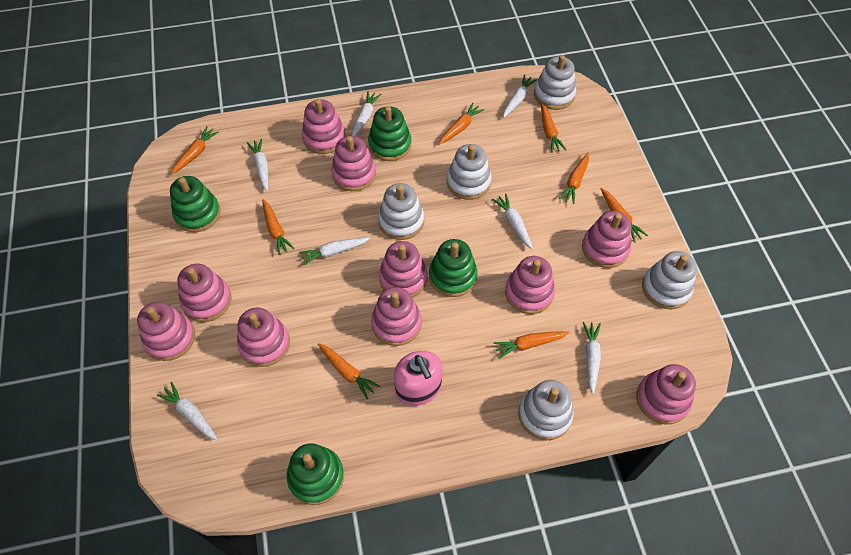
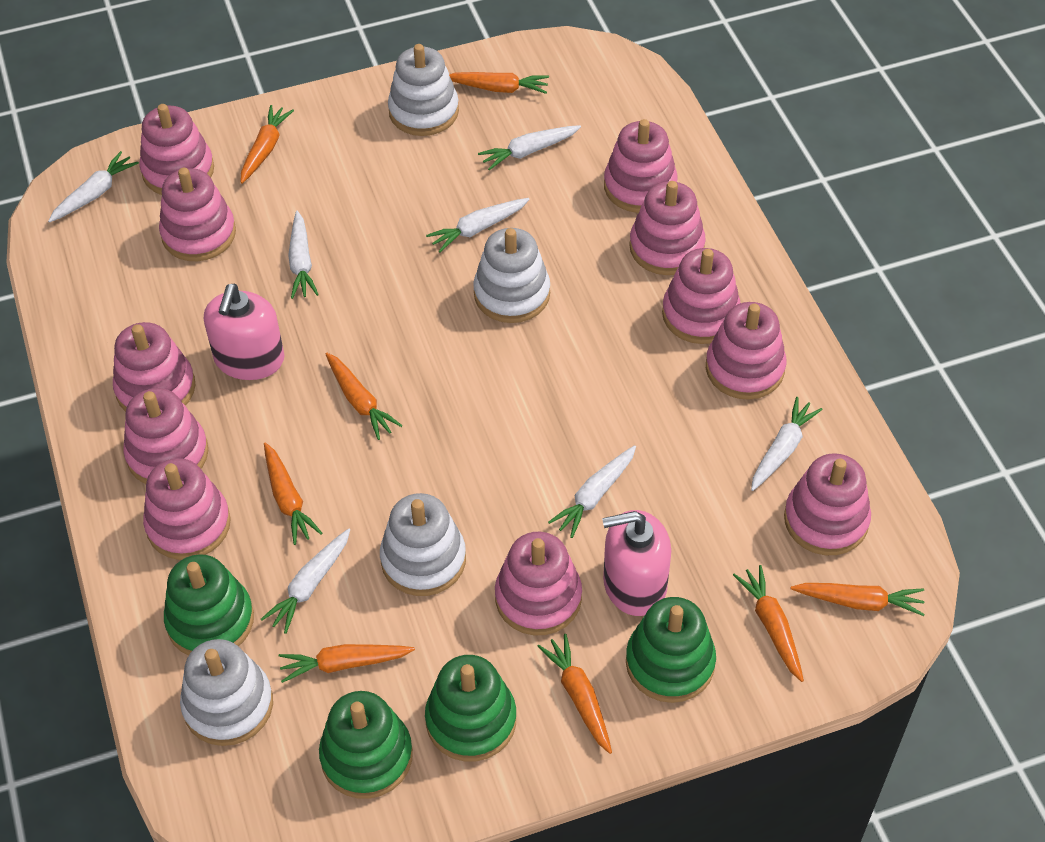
pink soap dispenser: 1 -> 2
pink stacking toy: 10 -> 11
white stacking toy: 5 -> 4

